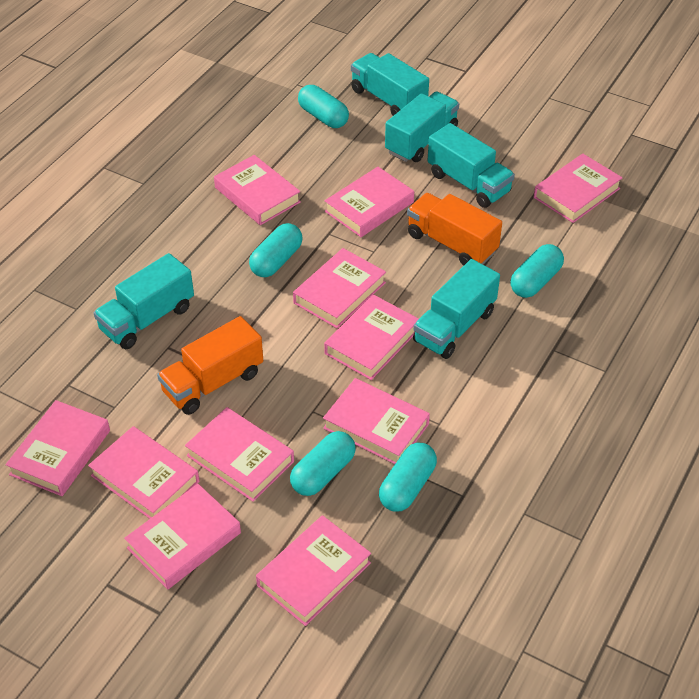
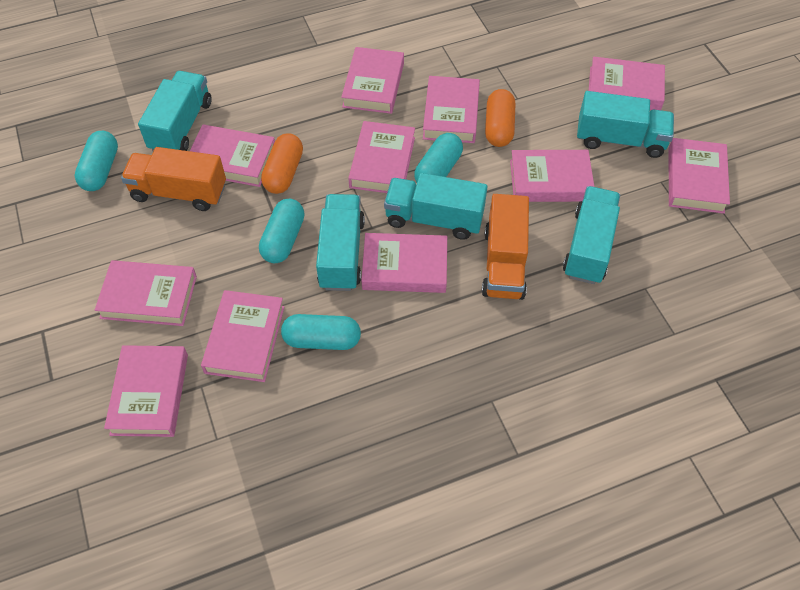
orange capsule: 0 -> 2
turquoise capsule: 5 -> 4

